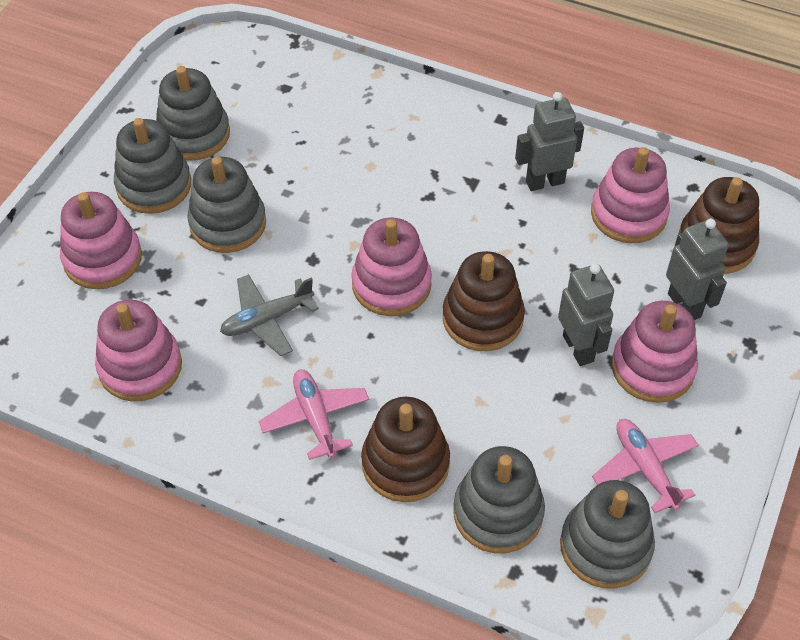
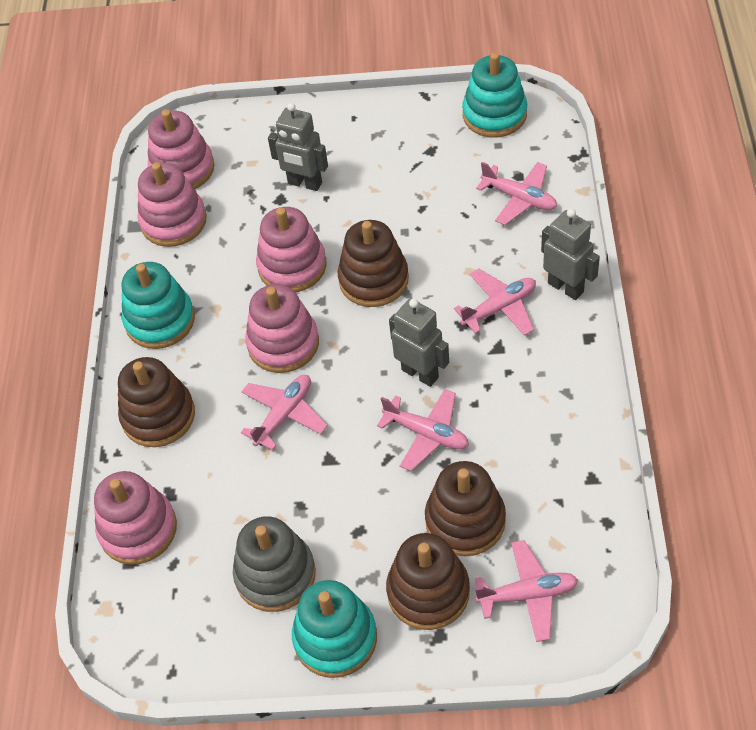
brown stacking toy: 3 -> 4
grey plane: 1 -> 0
grey stacking toy: 5 -> 1
pink plane: 2 -> 5
turquoise stacking toy: 0 -> 3

